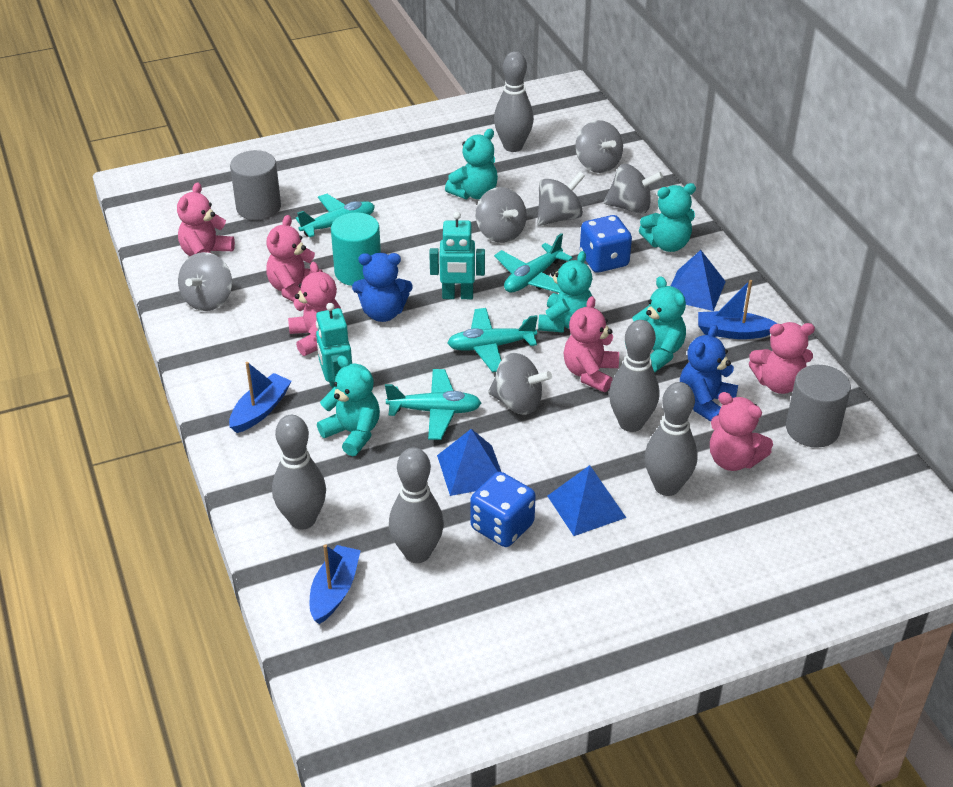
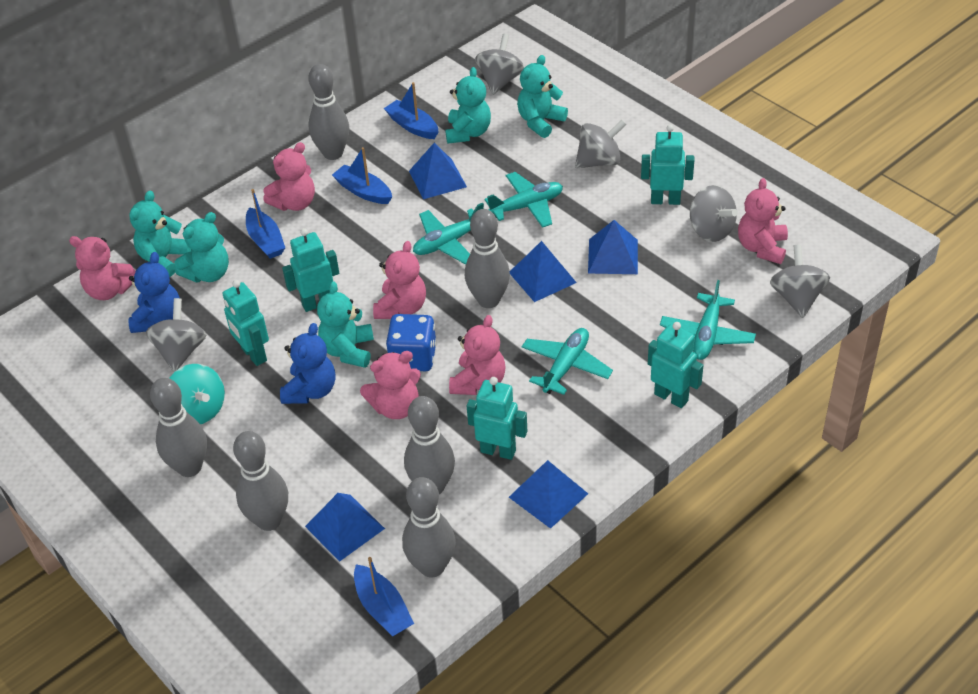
blue boat: 3 -> 4
blue dice: 2 -> 1
blue pyramid: 3 -> 5
grey bowling pin: 5 -> 6
grey cylinder: 2 -> 0
grey spinning top: 6 -> 5
turquoise cylinder: 1 -> 0
turquoise robot: 2 -> 5
turquoise spinning top: 0 -> 1

